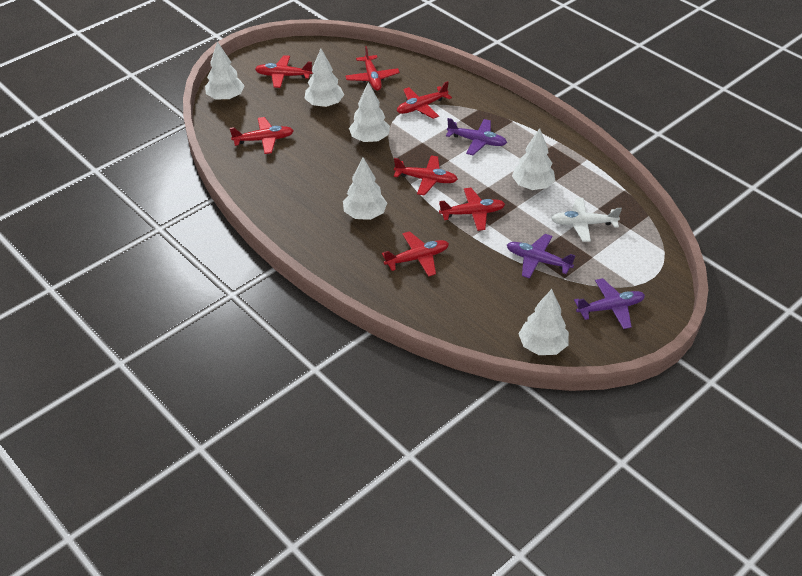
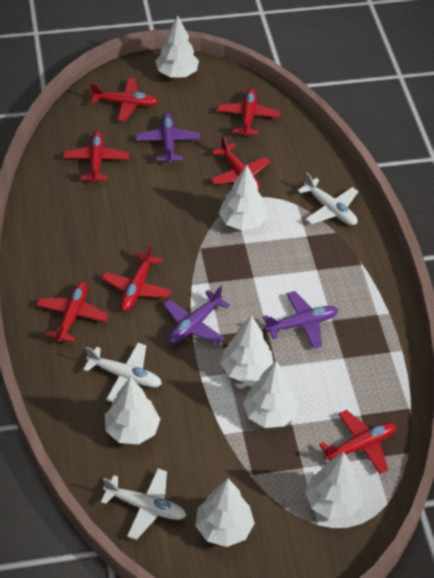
white plane: 1 -> 3
white tree: 6 -> 7

